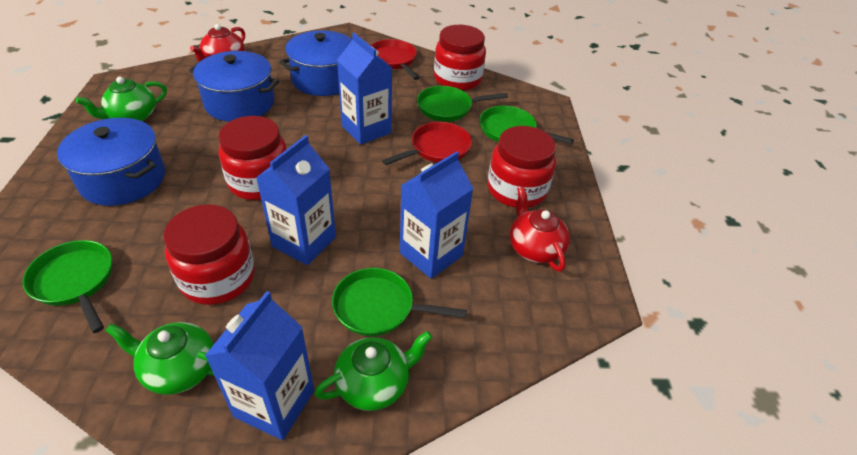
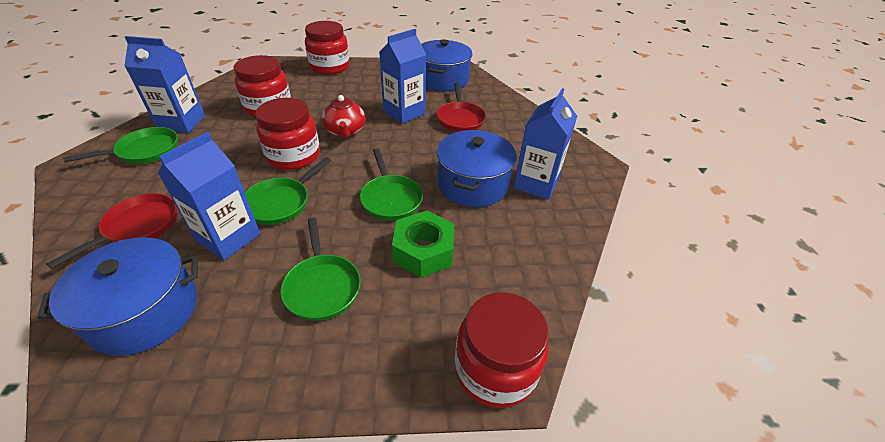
green nut: 0 -> 1
green teapot: 3 -> 0
red teapot: 2 -> 1

